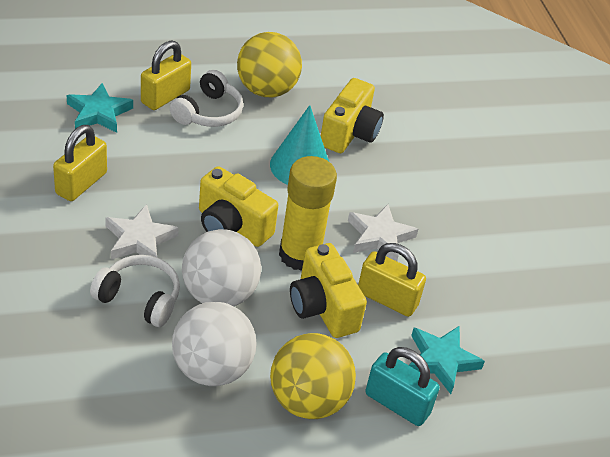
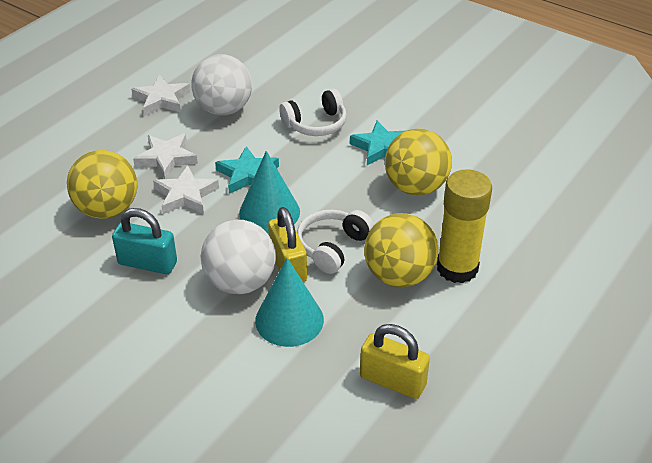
turquoise cone: 1 -> 2
white star: 2 -> 3
yellow ball: 2 -> 3
yellow camera: 3 -> 0
yellow padlock: 3 -> 2

